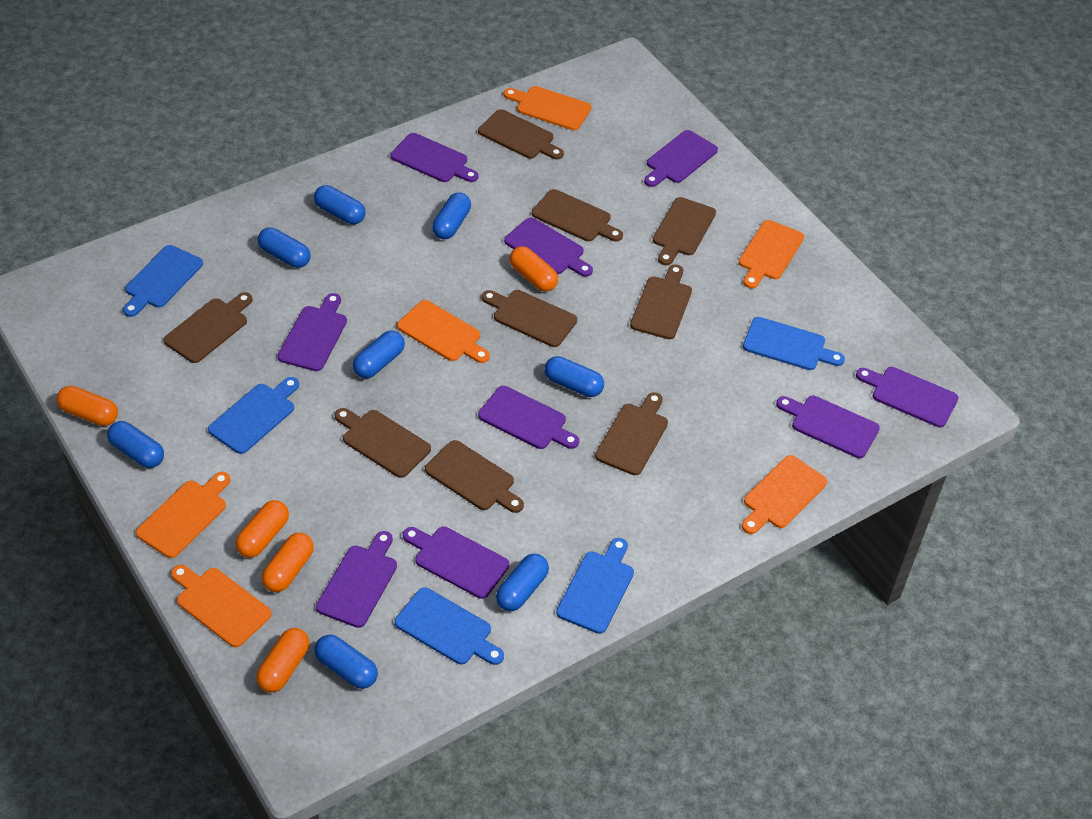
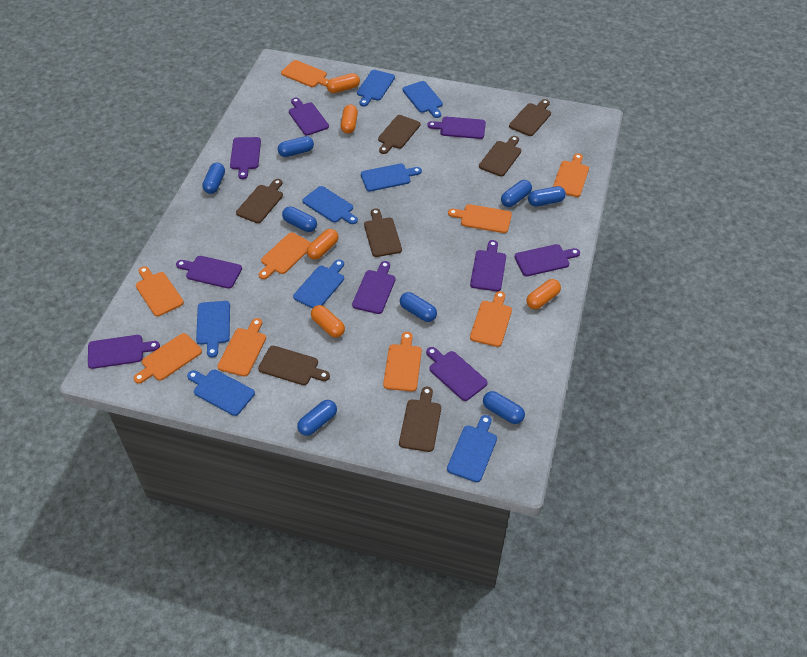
blue cutting board: 5 -> 8
brown cutting board: 9 -> 7
orange cutting board: 6 -> 9

